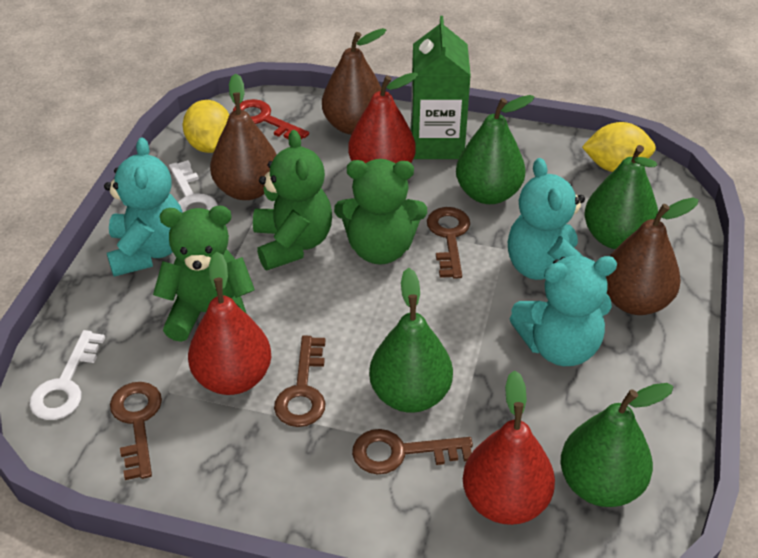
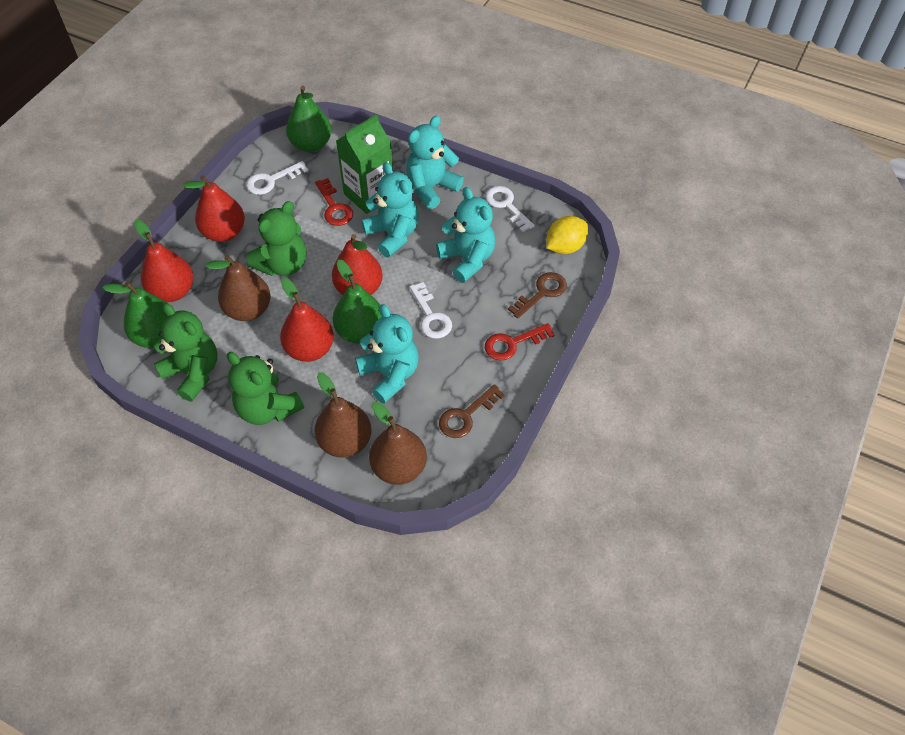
brown key: 4 -> 2
green pear: 4 -> 3
red key: 1 -> 2
red pear: 3 -> 4
turquoise teddy bear: 3 -> 4
white key: 2 -> 3
yellow lemon: 2 -> 1

